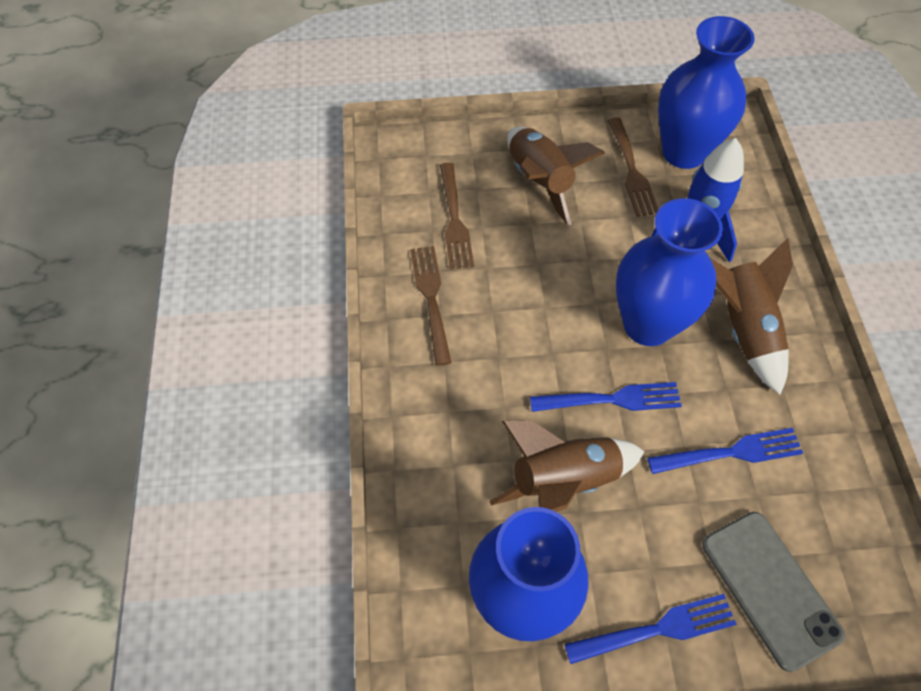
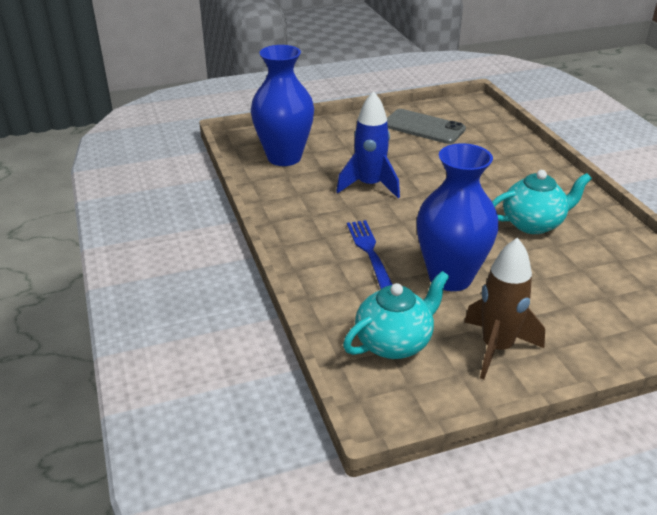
blue fork: 3 -> 1
blue vase: 3 -> 2
brown fork: 3 -> 0
brown rocket: 3 -> 1
turquoise teapot: 0 -> 2

